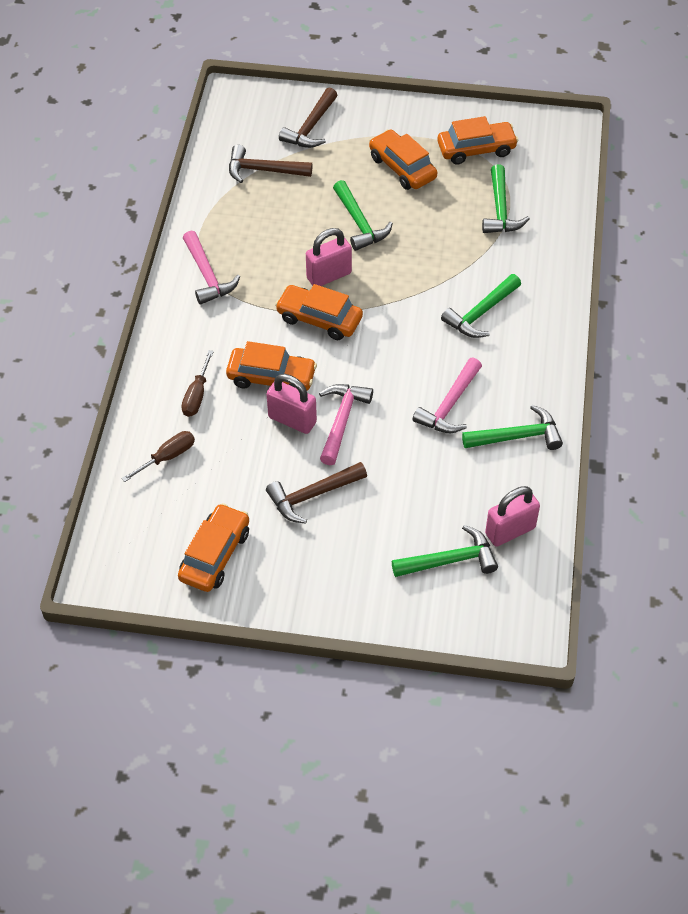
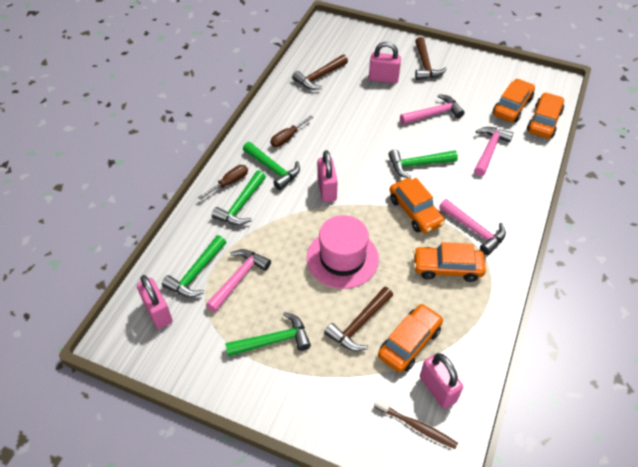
brown toothbrush: 0 -> 1
pink hammer: 3 -> 4
pink hat: 0 -> 1
pink padlock: 3 -> 4

